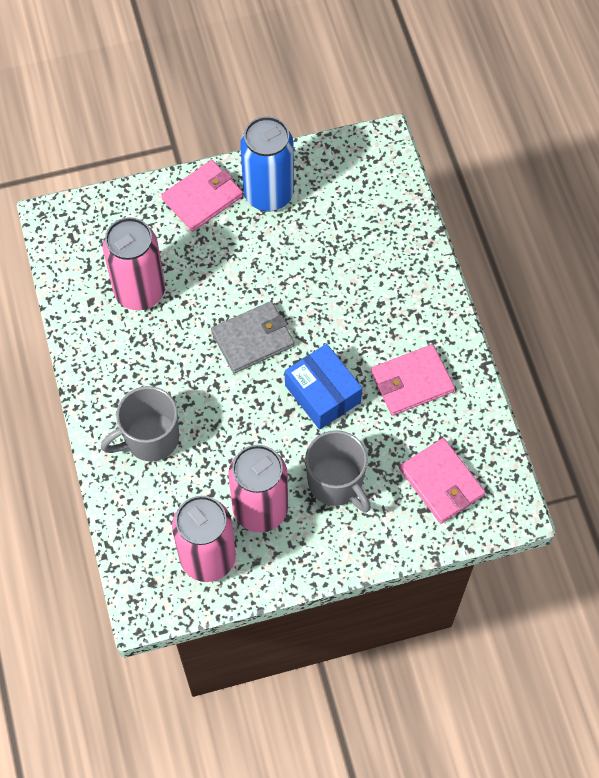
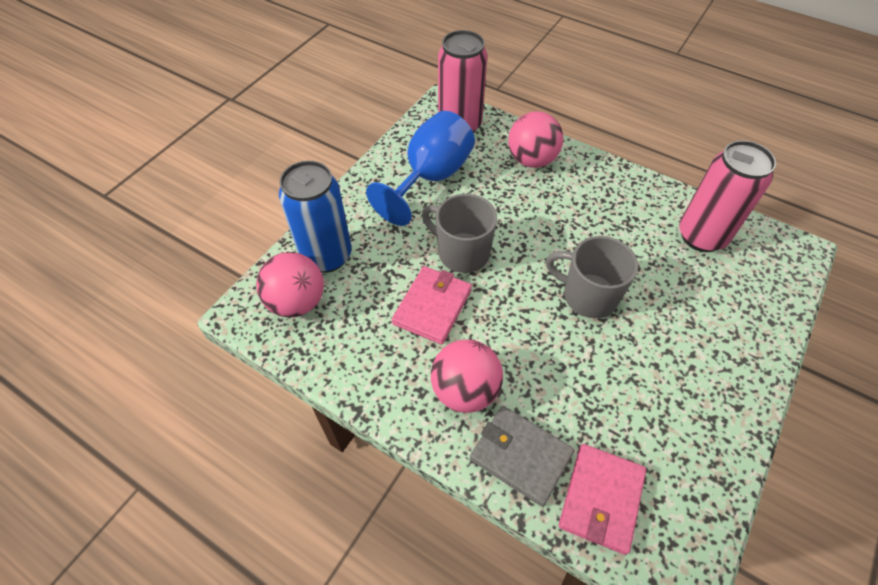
blue box: 1 -> 0
blue goblet: 0 -> 1
pink ball: 0 -> 3
pink can: 3 -> 2
pink wallet: 3 -> 2

